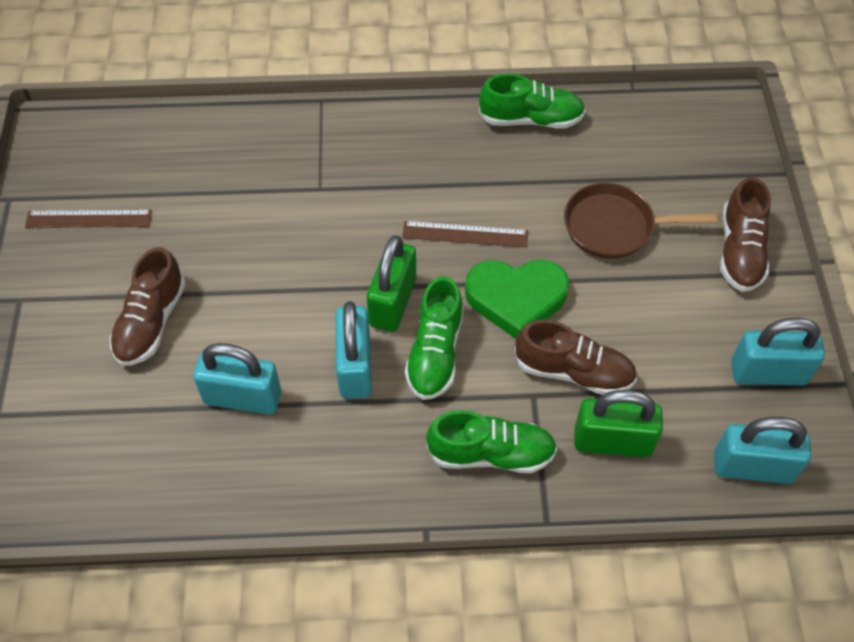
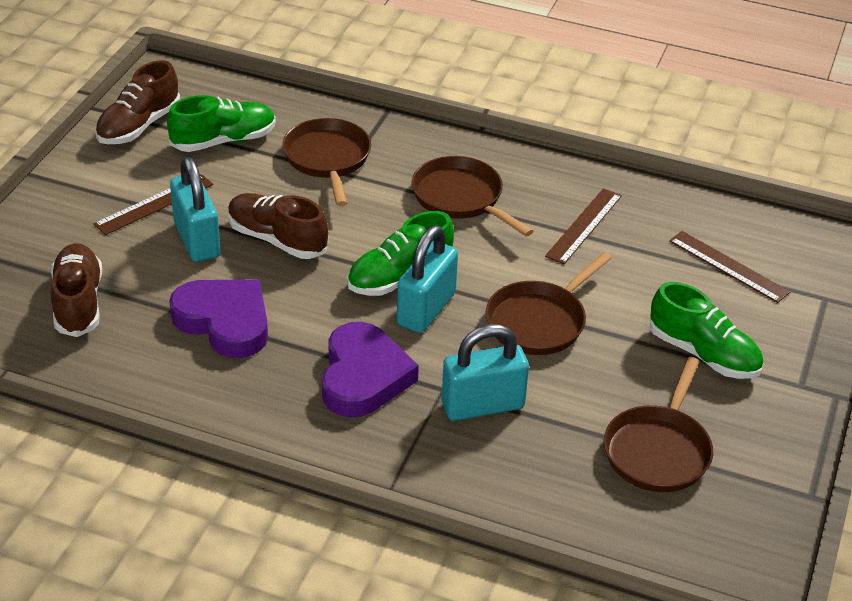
brown pan: 1 -> 4
brown ruler: 2 -> 3
green heart: 1 -> 0
green padlock: 2 -> 0
purple heart: 0 -> 2
turquoise padlock: 4 -> 3

